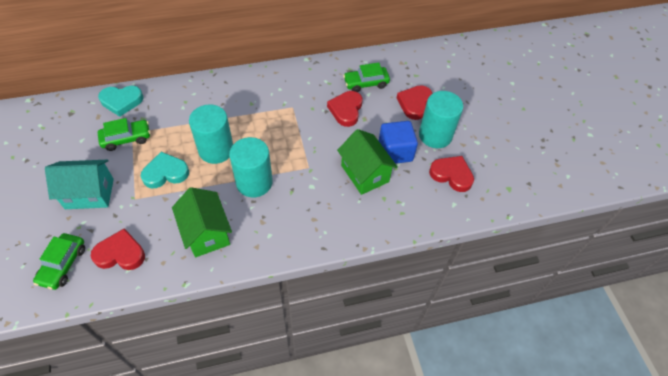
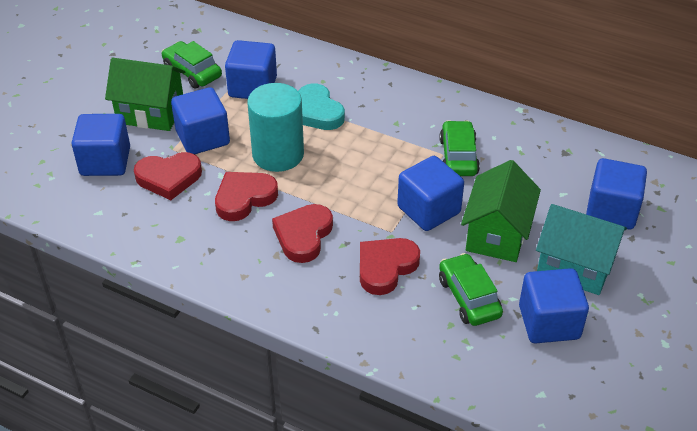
blue cube: 1 -> 6
turquoise cylinder: 3 -> 1
turquoise heart: 2 -> 1

